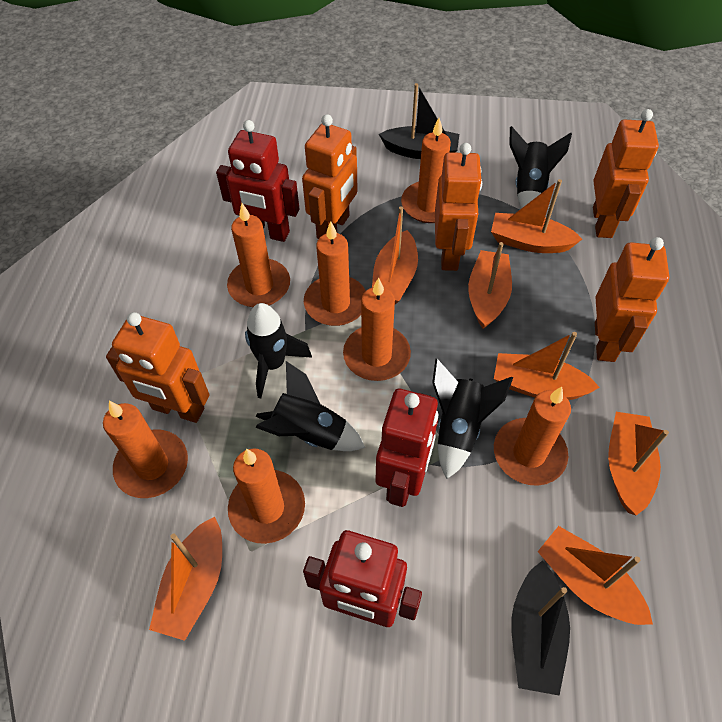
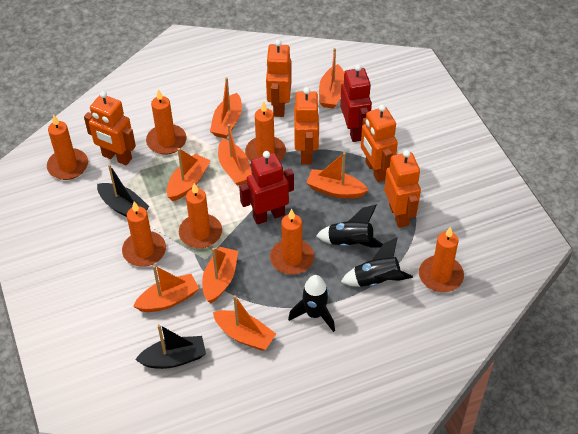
black rocket: 4 -> 3
orange boat: 7 -> 8
red robot: 3 -> 2

